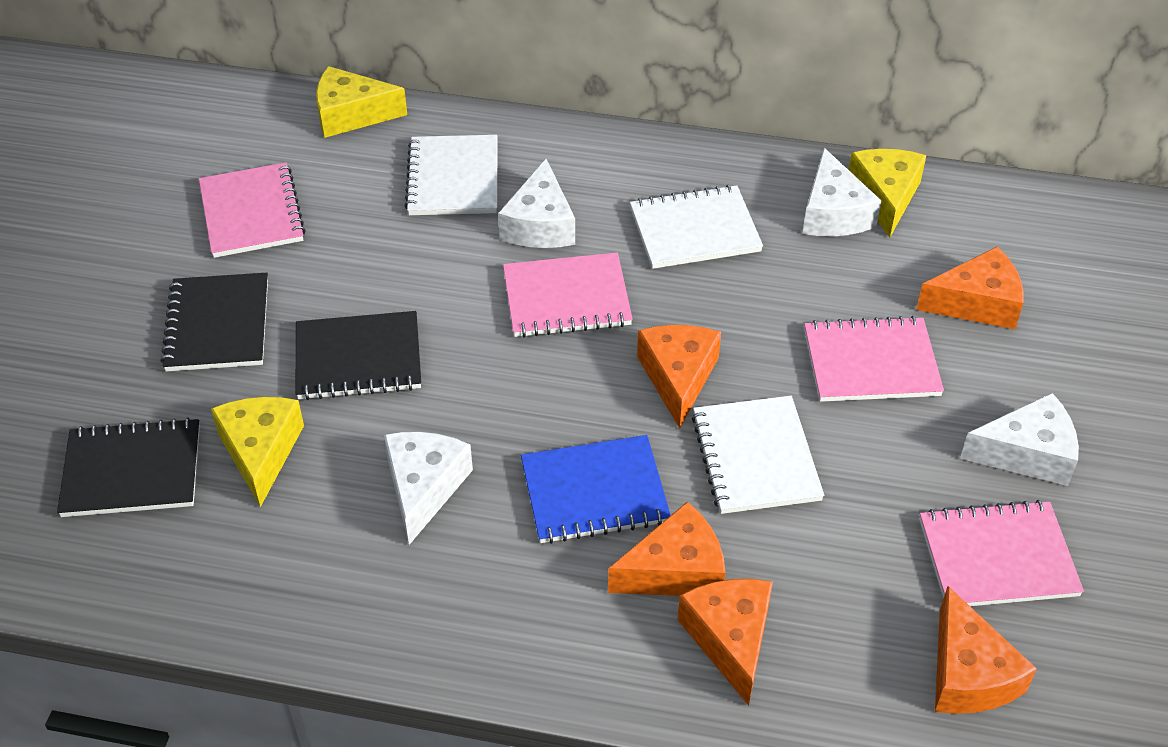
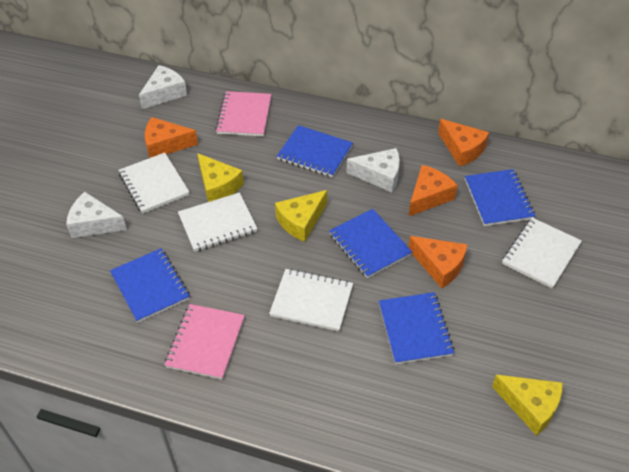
black notebook: 3 -> 0
blue notebook: 1 -> 5
orange cheese: 5 -> 4
pink notebook: 4 -> 2
white cheese: 4 -> 3
white notebook: 3 -> 4

